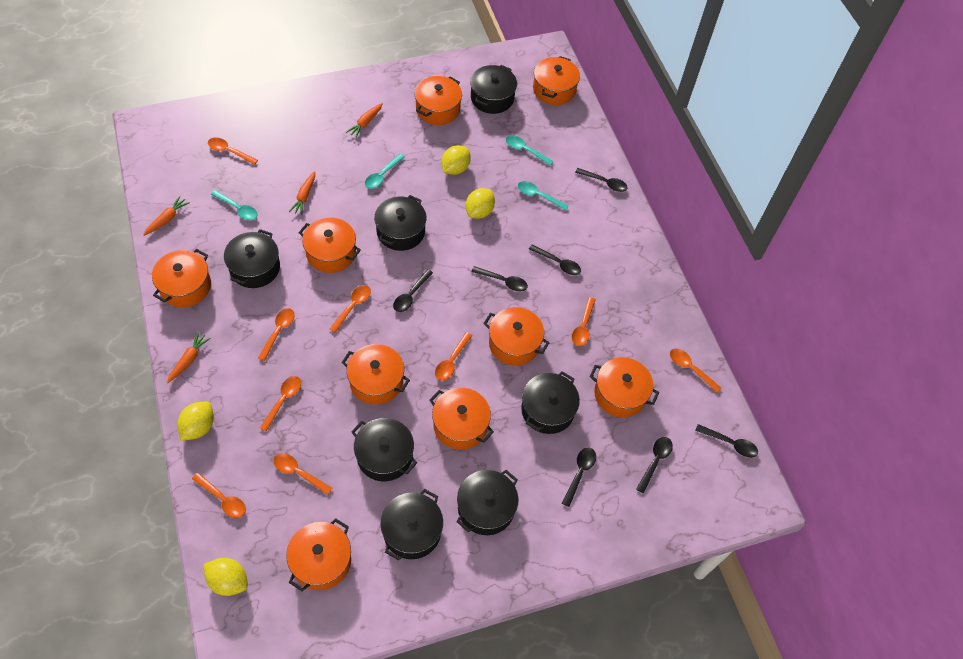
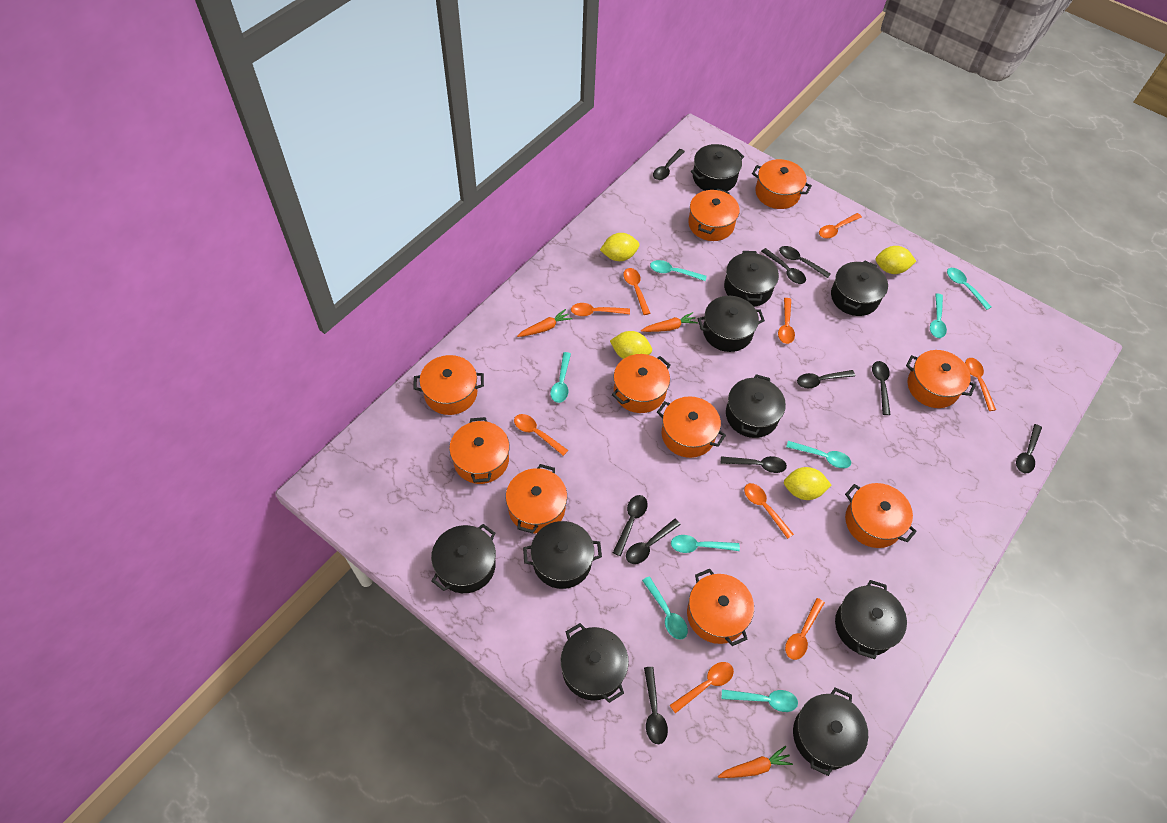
black pot: 7 -> 10
black spoon: 7 -> 10
orange carrot: 4 -> 3
orange pot: 9 -> 10
turquoise spoon: 4 -> 8

